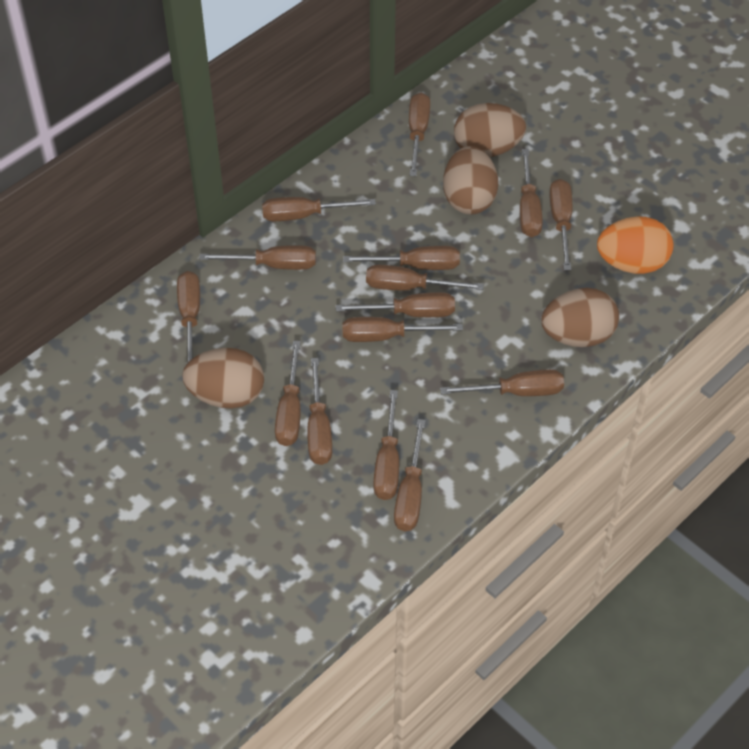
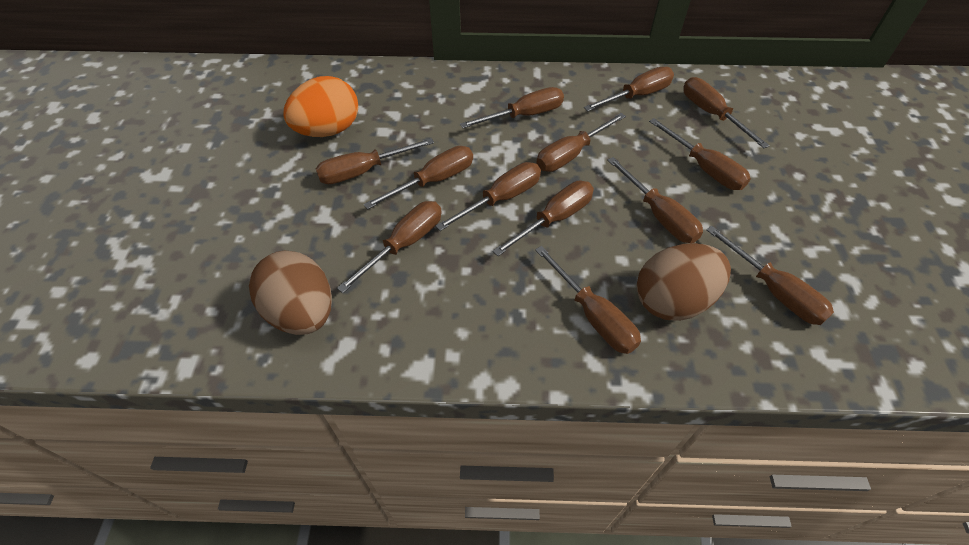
brown egg: 4 -> 2
brown screwdriver: 15 -> 13

